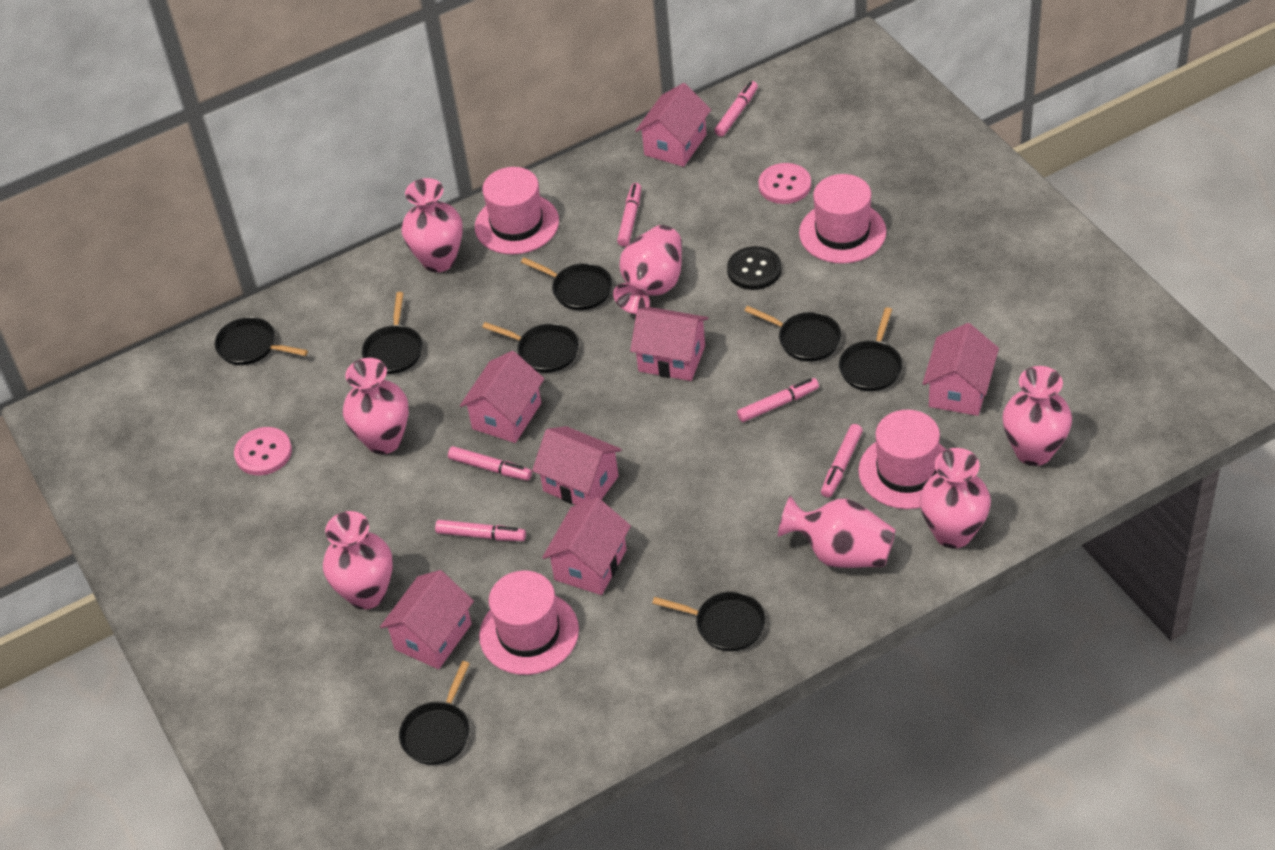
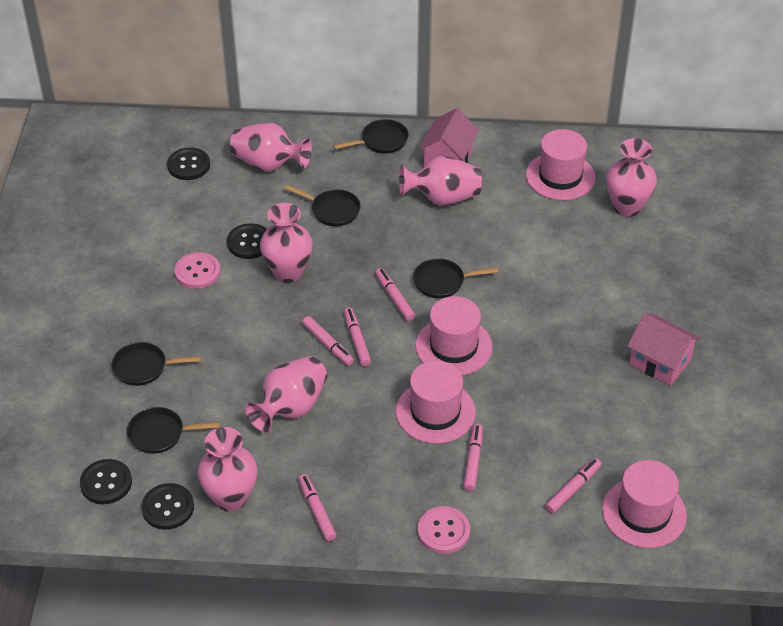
black button: 1 -> 4
black pan: 8 -> 5
pink house: 7 -> 2
pink vase: 7 -> 6

